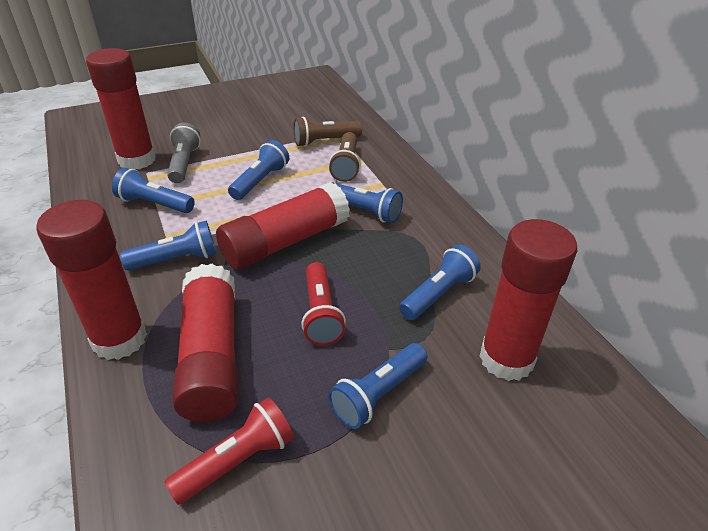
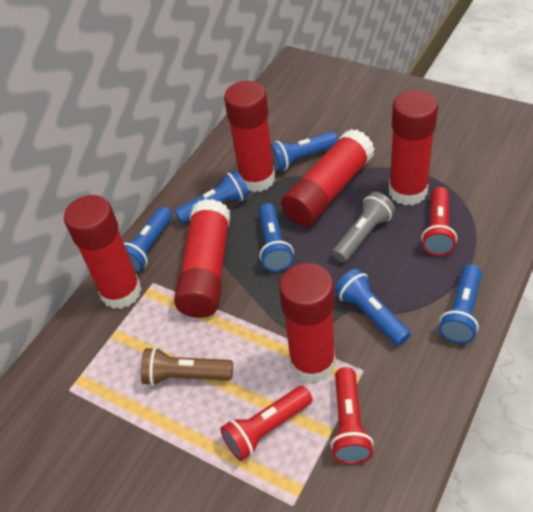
brown flashlight: 2 -> 1
red flashlight: 2 -> 3
red glue stick: 5 -> 6

